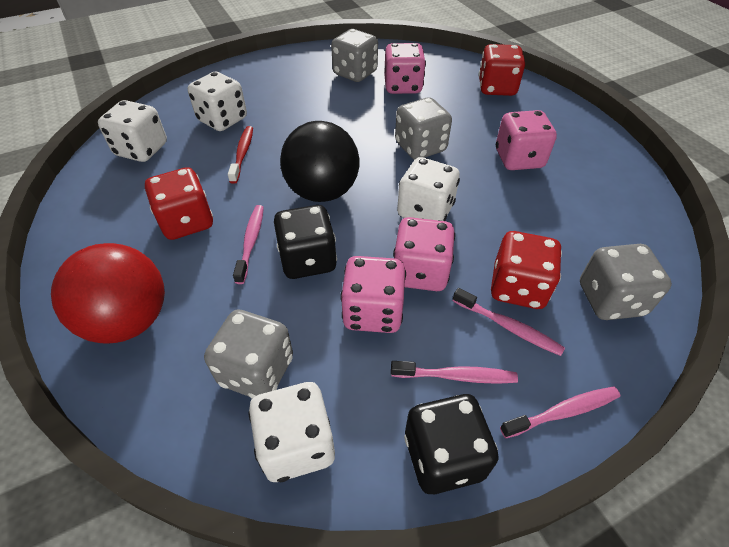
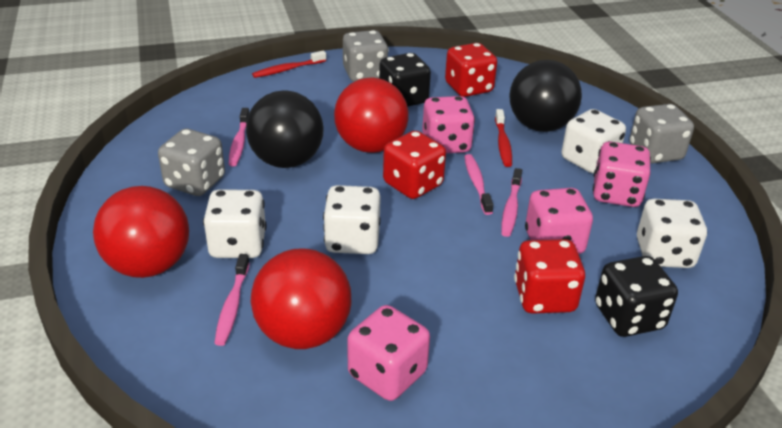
black ball: 1 -> 2
grey dice: 4 -> 3
red ball: 1 -> 3
red toothbrush: 1 -> 2

